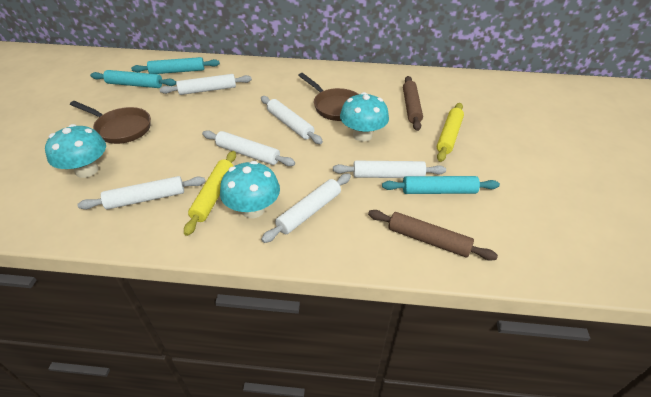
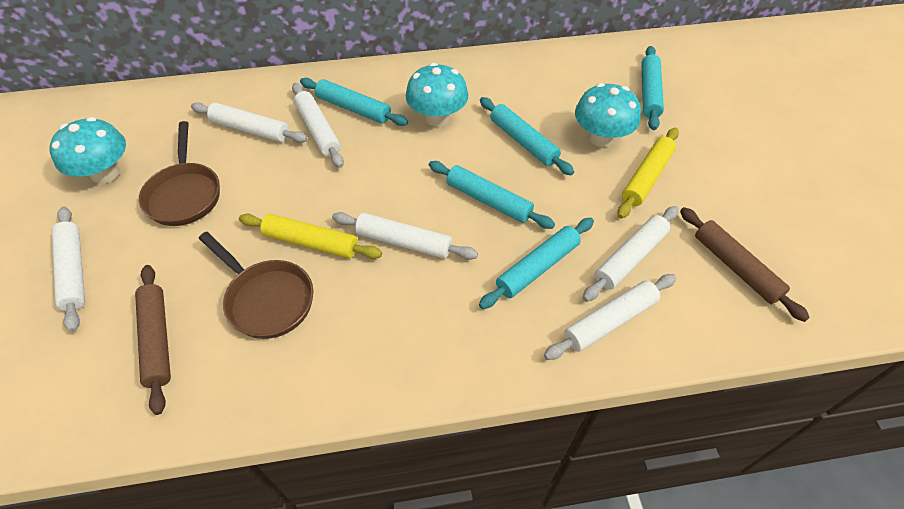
turquoise rolling pin: 3 -> 5

